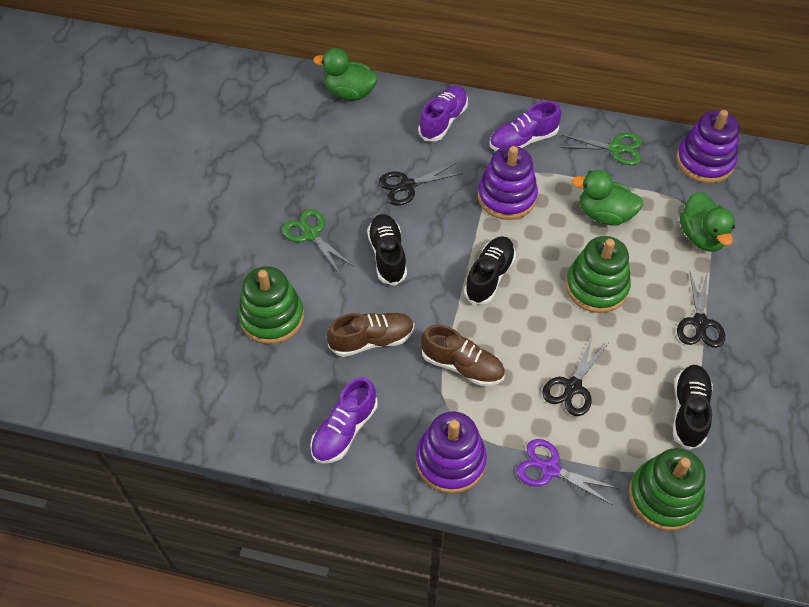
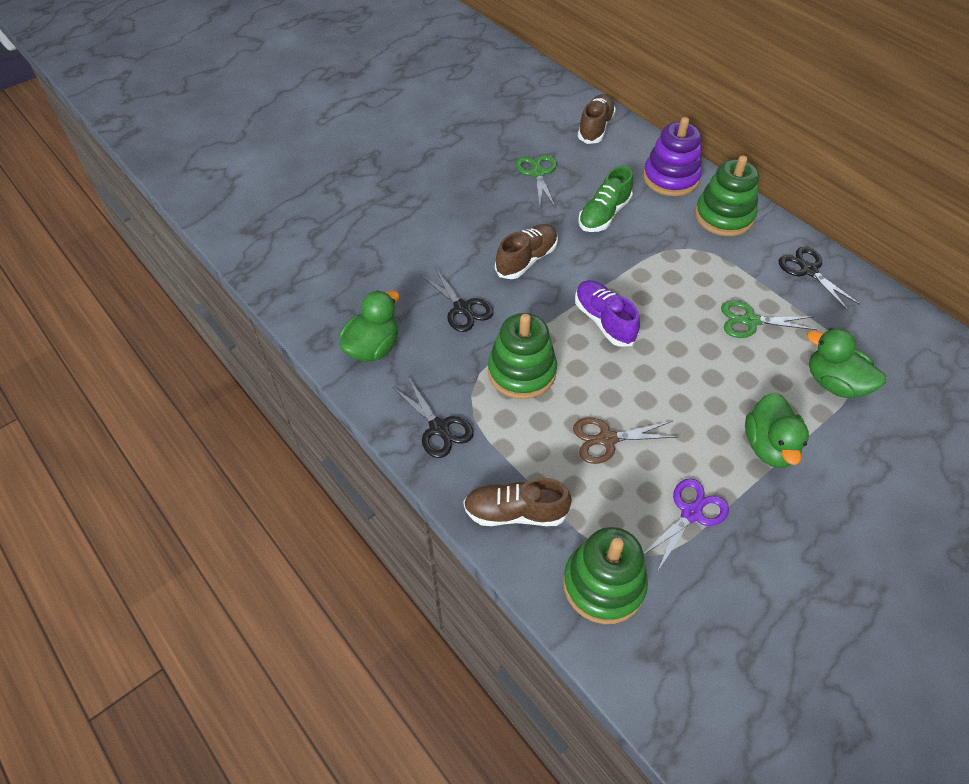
black shoe: 3 -> 0
brown scissors: 0 -> 1
brown shoe: 2 -> 3
green shoe: 0 -> 1
purple shoe: 3 -> 1
purple stacking toy: 3 -> 1

